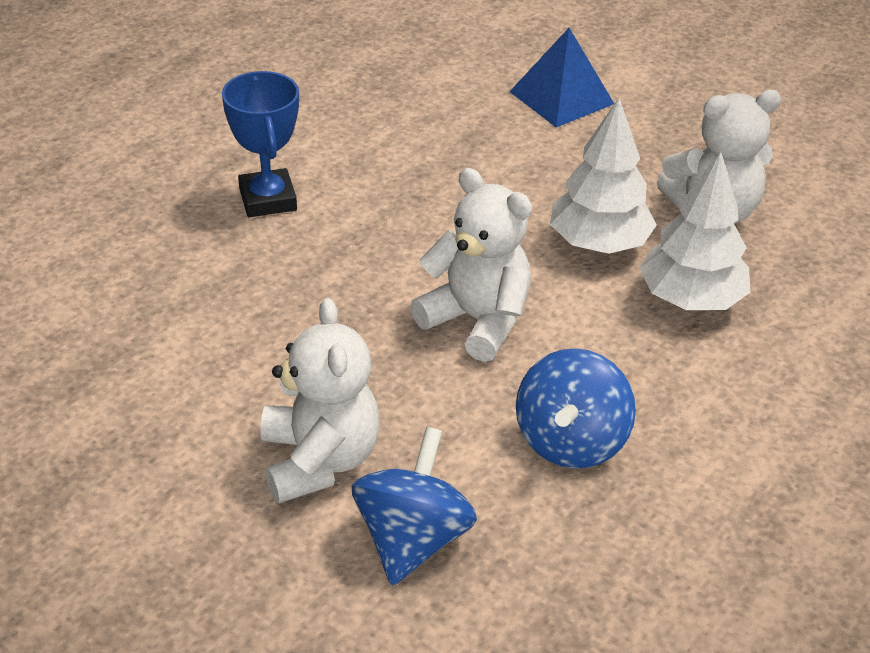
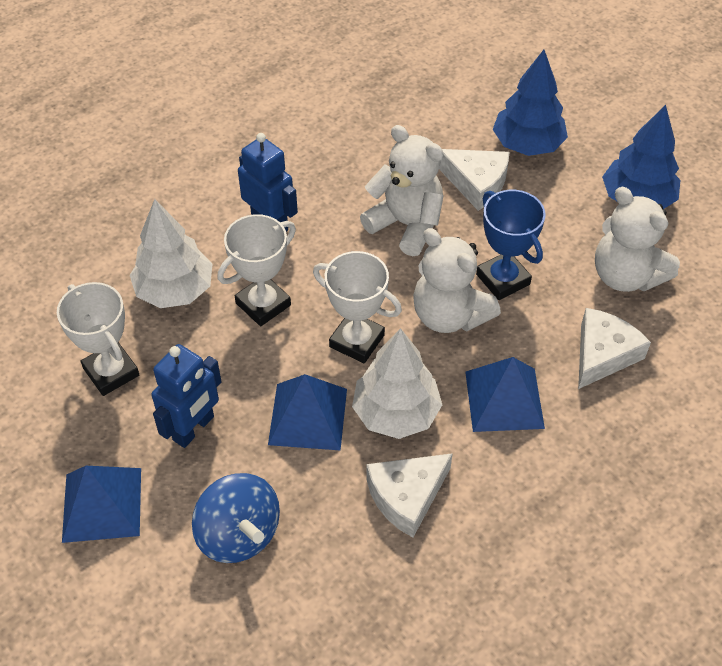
blue pyramid: 1 -> 3
blue robot: 0 -> 2
blue spinning top: 2 -> 1
blue tree: 0 -> 2
white cheese: 0 -> 3
white trophy: 0 -> 3

